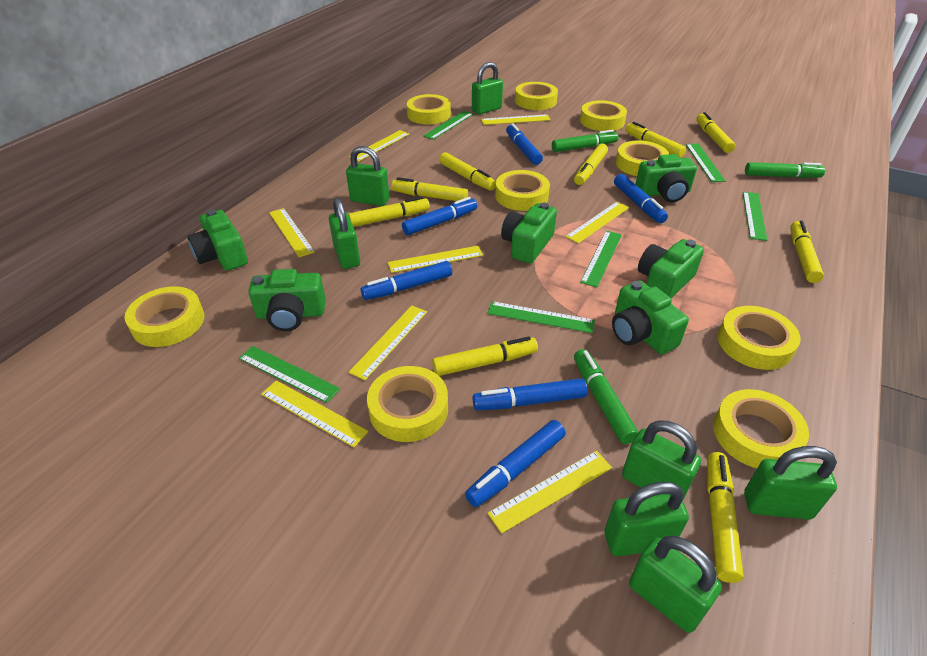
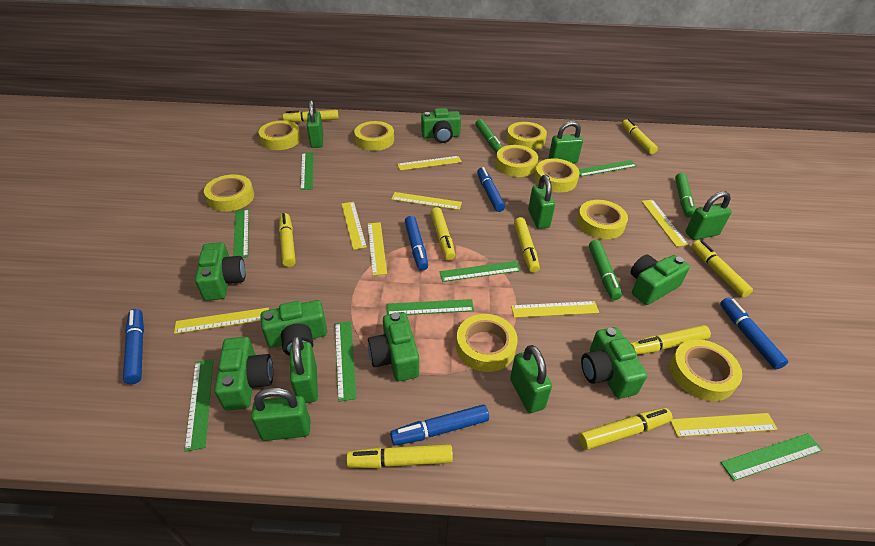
blue marker: 6 -> 5
green camera: 6 -> 7
green ruler: 6 -> 8

